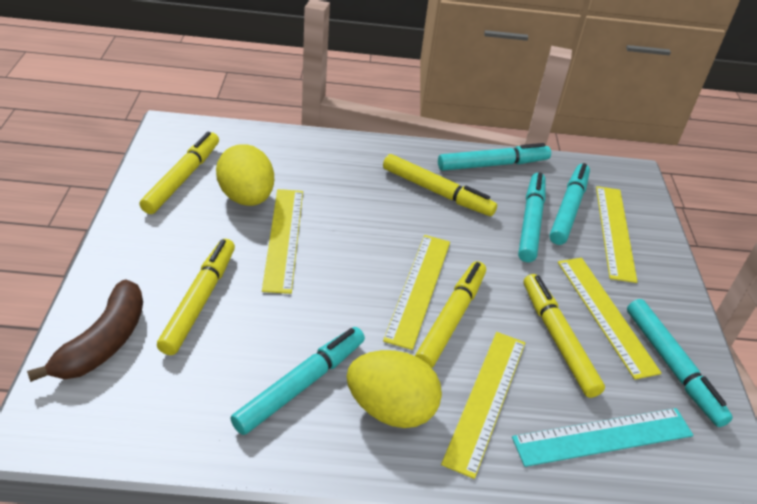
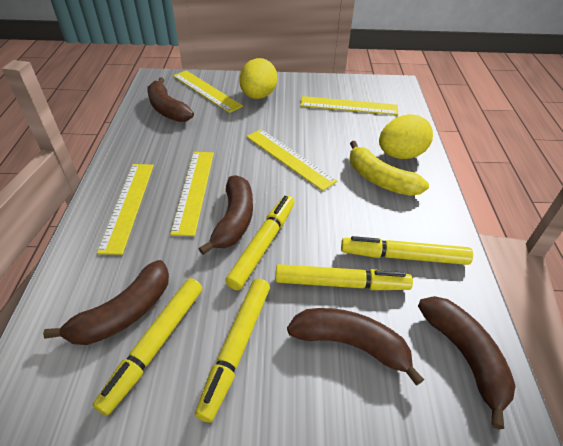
brown banana: 1 -> 5
turquoise marker: 5 -> 0
turquoise ruler: 1 -> 0
yellow banana: 0 -> 1

